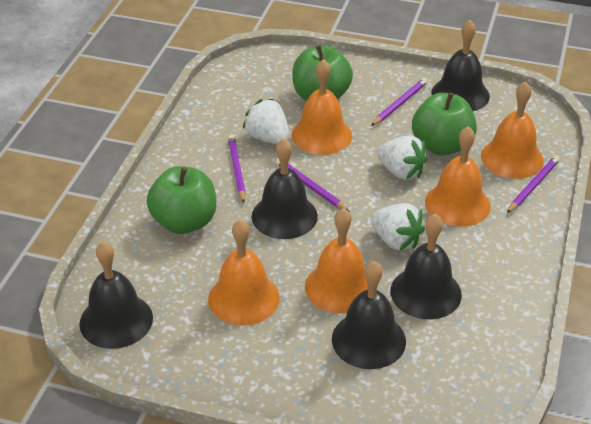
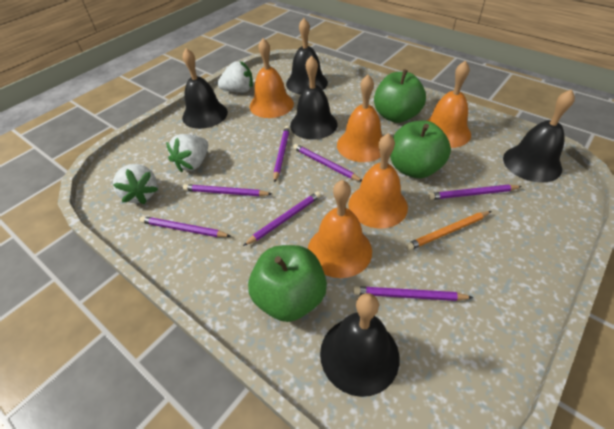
orange pencil: 0 -> 1
purple pencil: 4 -> 7

